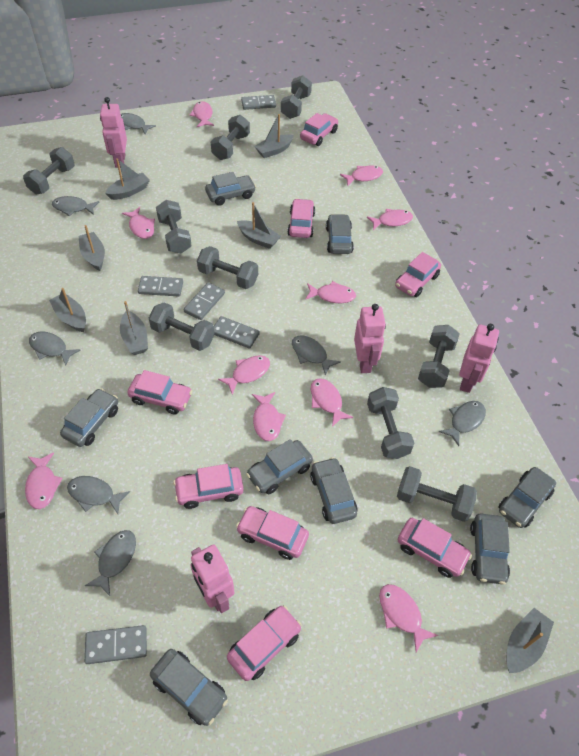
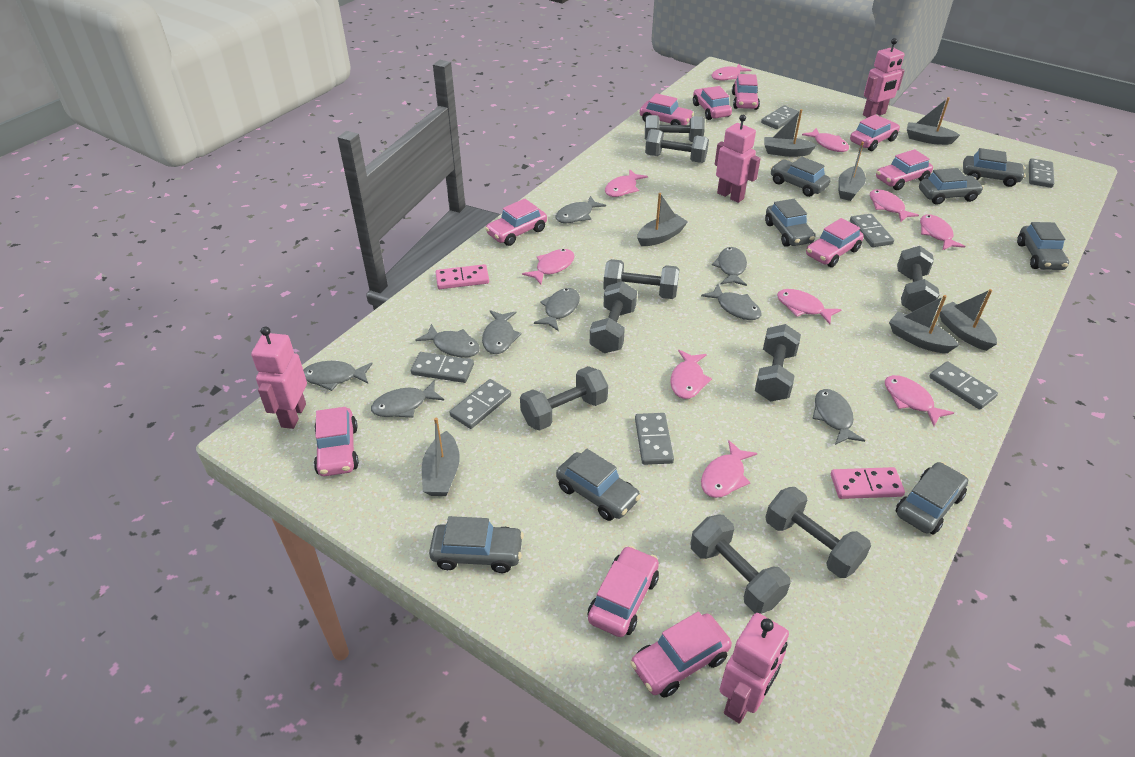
grey domino: 5 -> 7
grey fish: 7 -> 9
pink car: 8 -> 10
pink domino: 0 -> 2

